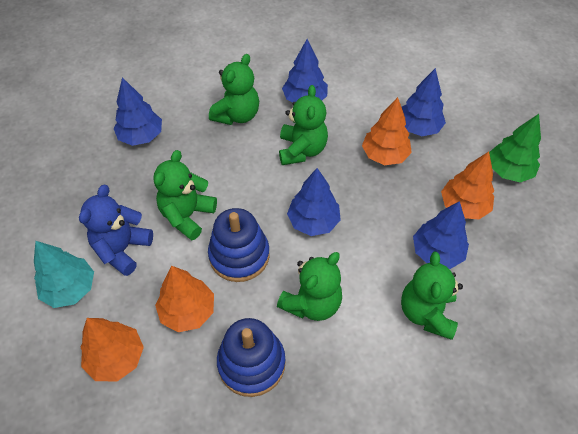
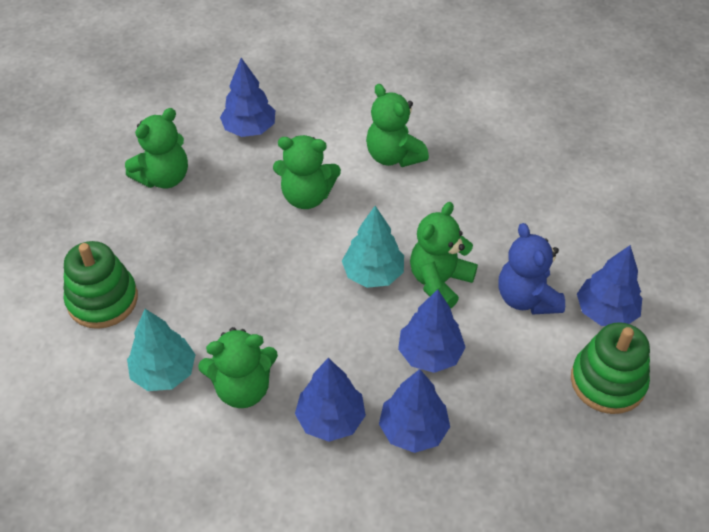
blue stacking toy: 2 -> 0
green stacking toy: 0 -> 2
green tree: 1 -> 0
orange tree: 4 -> 0
turquoise tree: 1 -> 2

